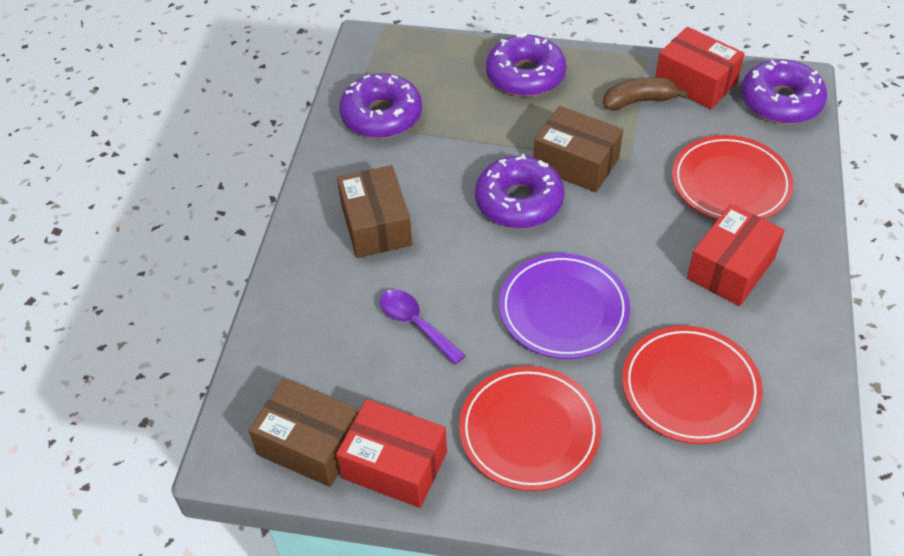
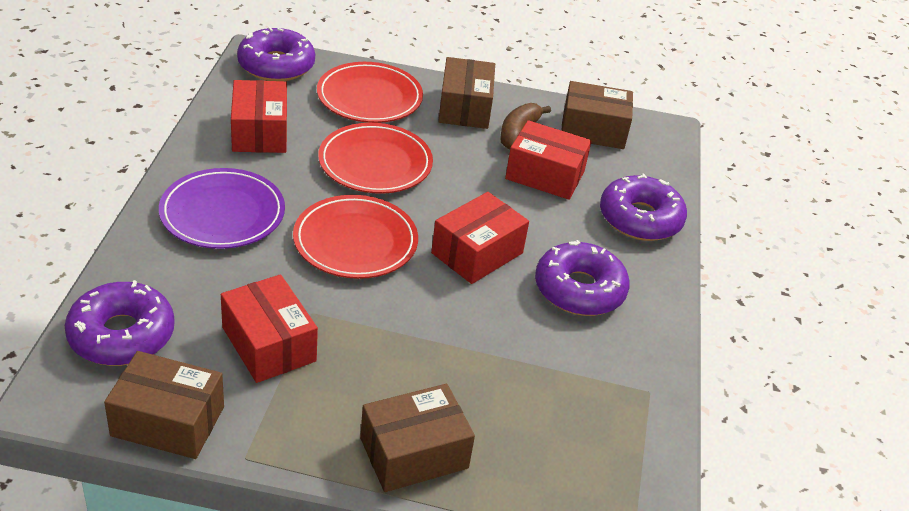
brown box: 3 -> 4
purple spoon: 1 -> 0
red box: 3 -> 4

